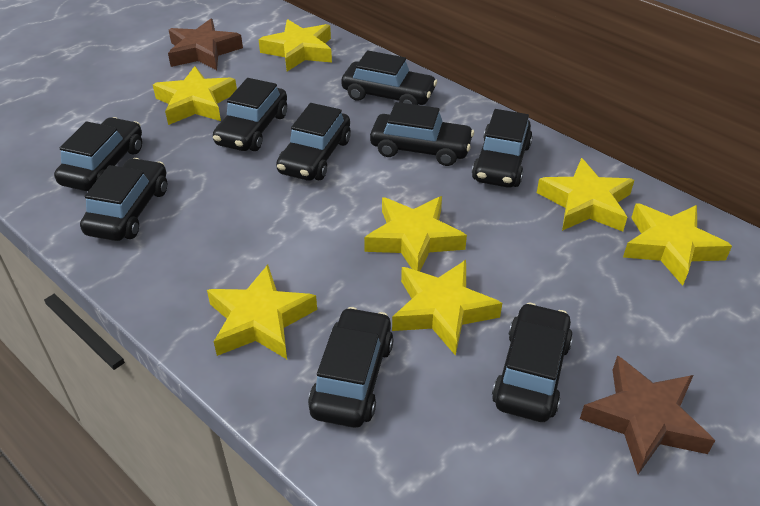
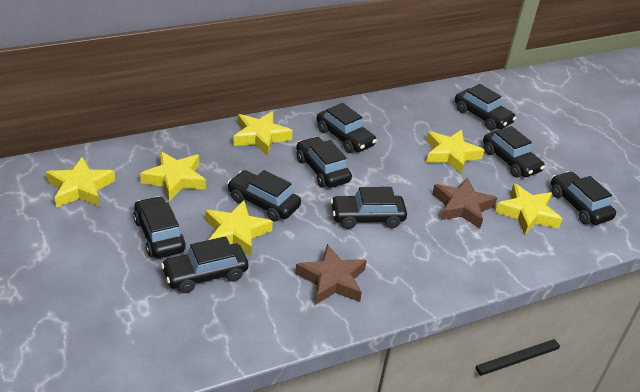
yellow star: 7 -> 6

